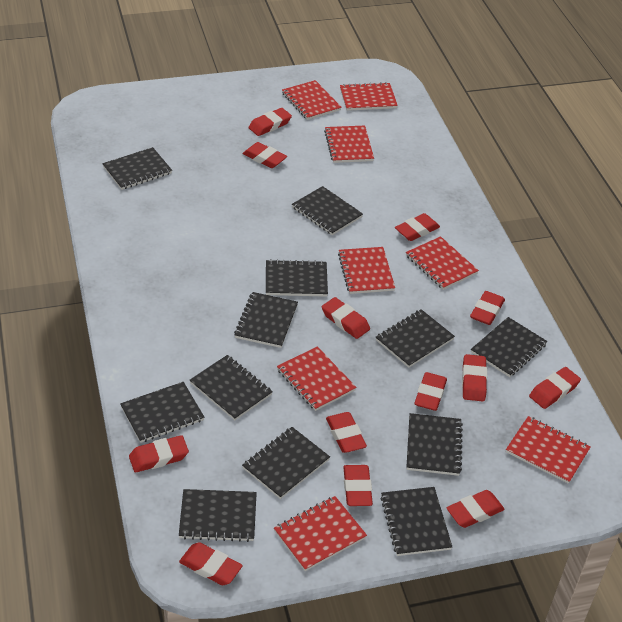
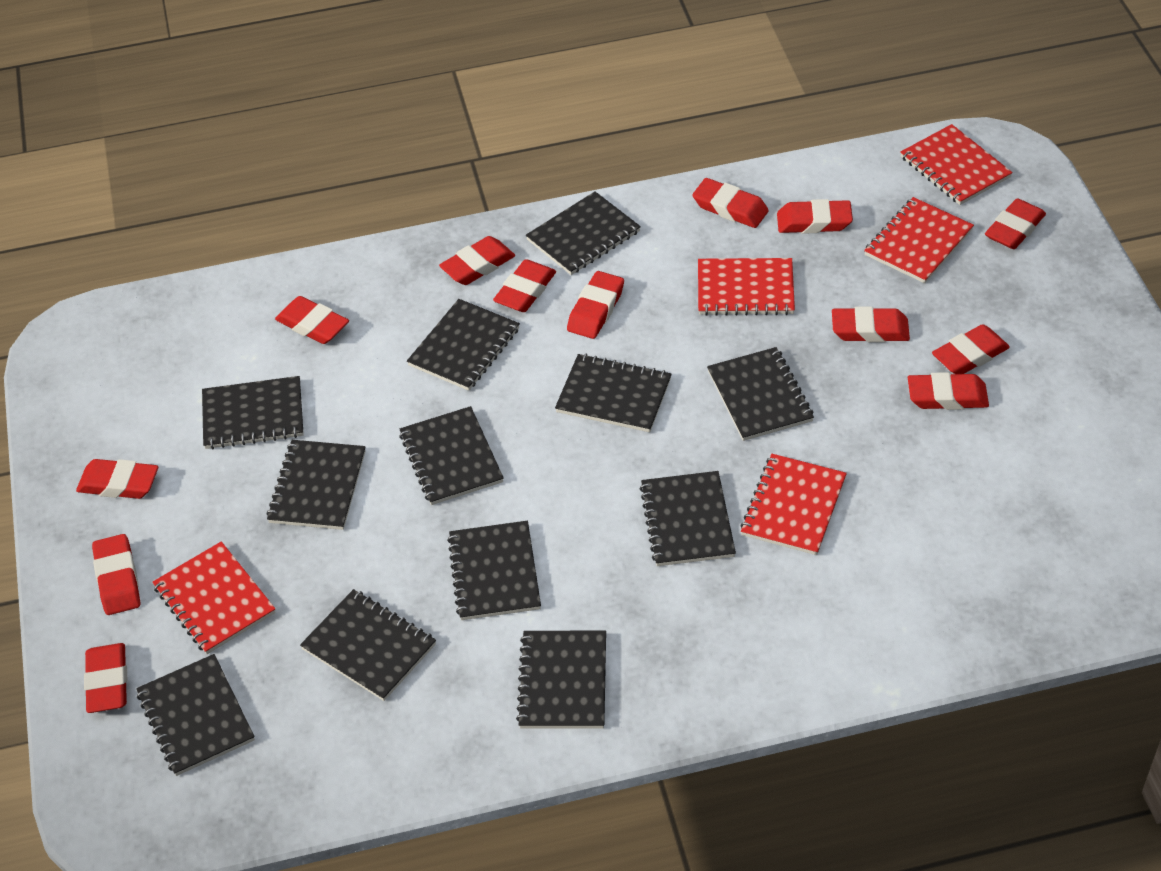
red notebook: 8 -> 5

